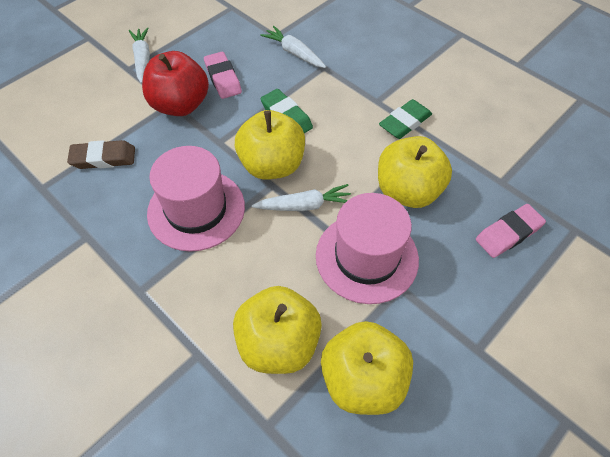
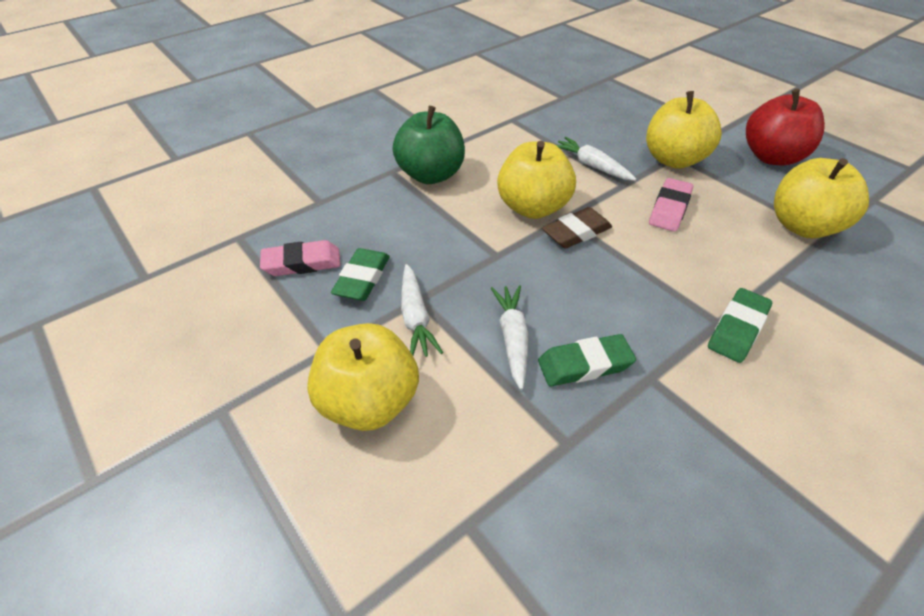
green apple: 0 -> 1
green eraser: 2 -> 3
pink hat: 2 -> 0

